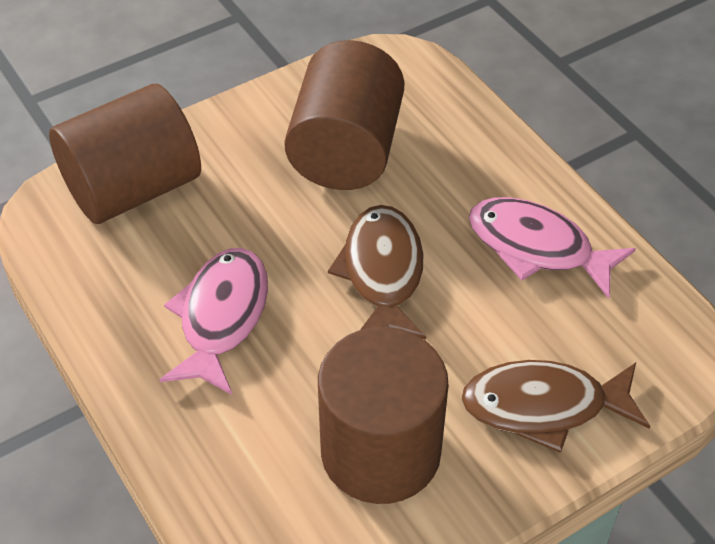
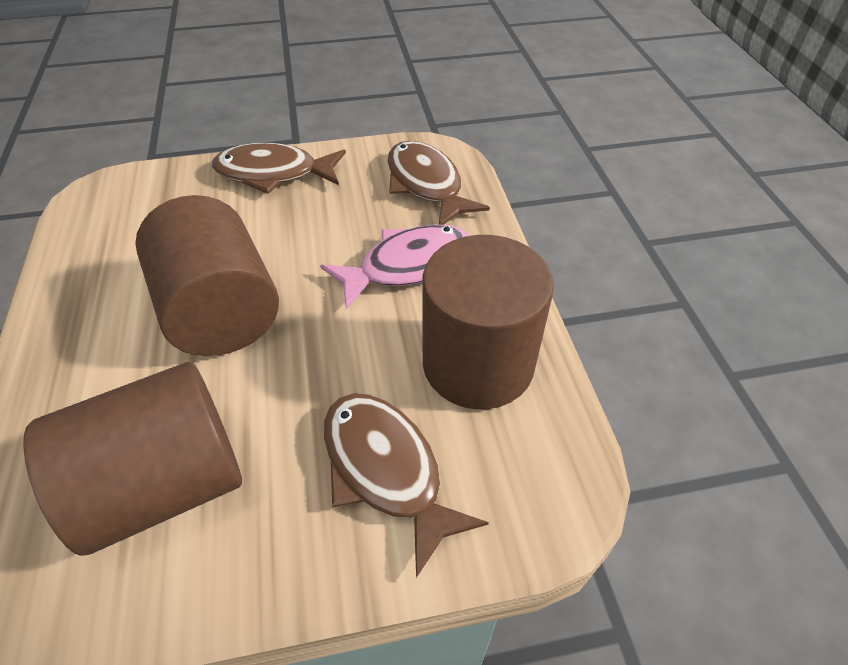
brown fish: 2 -> 3
pink fish: 2 -> 1

